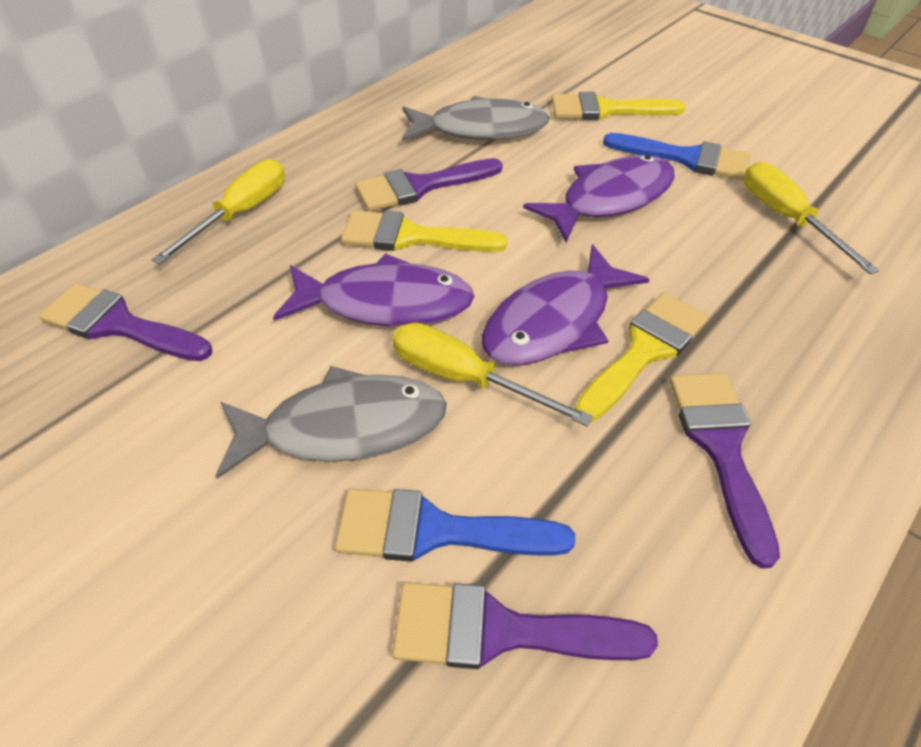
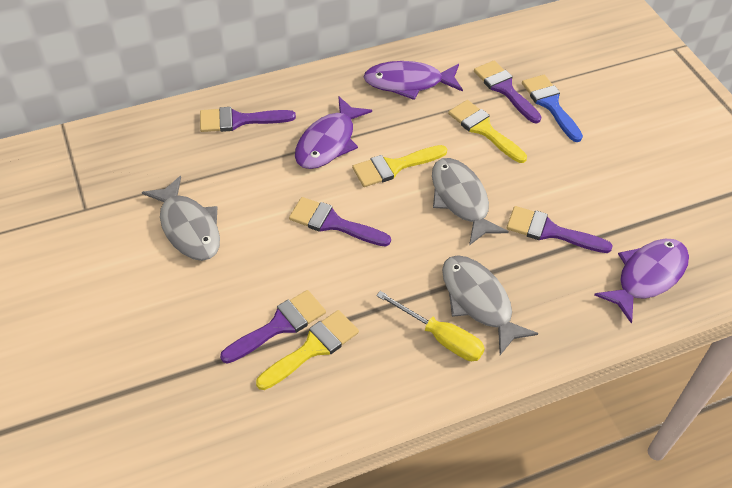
blue brush: 2 -> 1
grey fish: 2 -> 3
purple brush: 4 -> 5
yellow screwdriver: 3 -> 1

